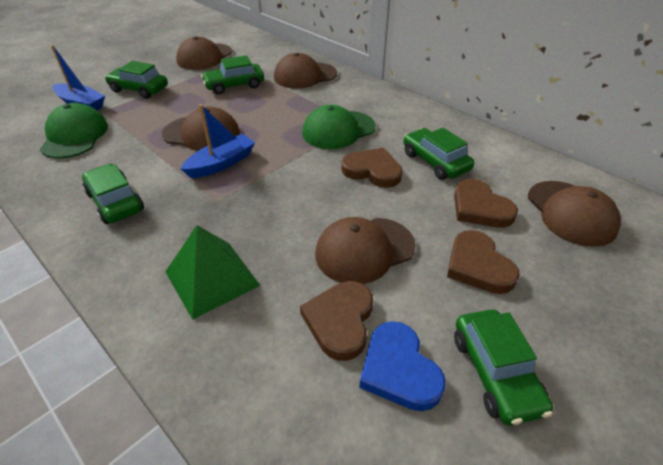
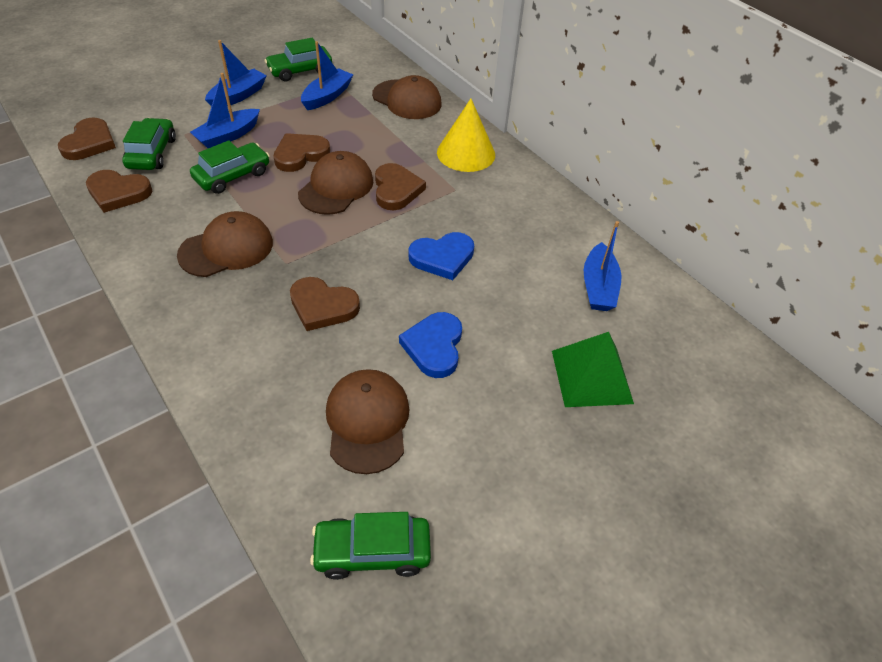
blue boat: 2 -> 4
blue heart: 1 -> 2
brown cap: 5 -> 4
brown heart: 4 -> 5
green cap: 2 -> 0
green car: 5 -> 4
yellow cone: 0 -> 1

